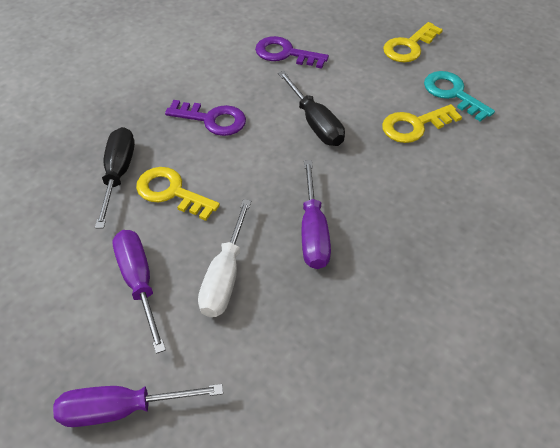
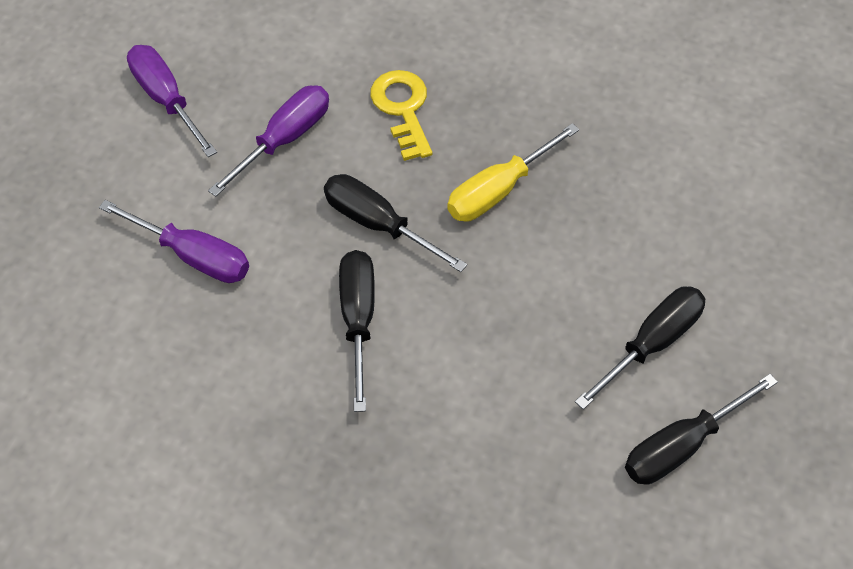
black screwdriver: 2 -> 4
purple key: 2 -> 0
turquoise key: 1 -> 0
white screwdriver: 1 -> 0
yellow key: 3 -> 1
yellow screwdriver: 0 -> 1

